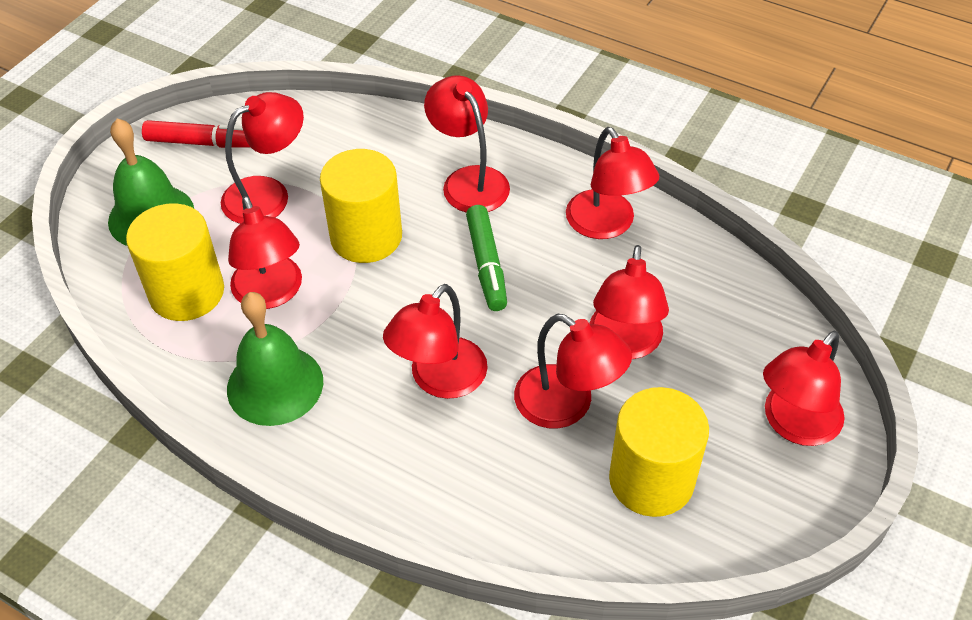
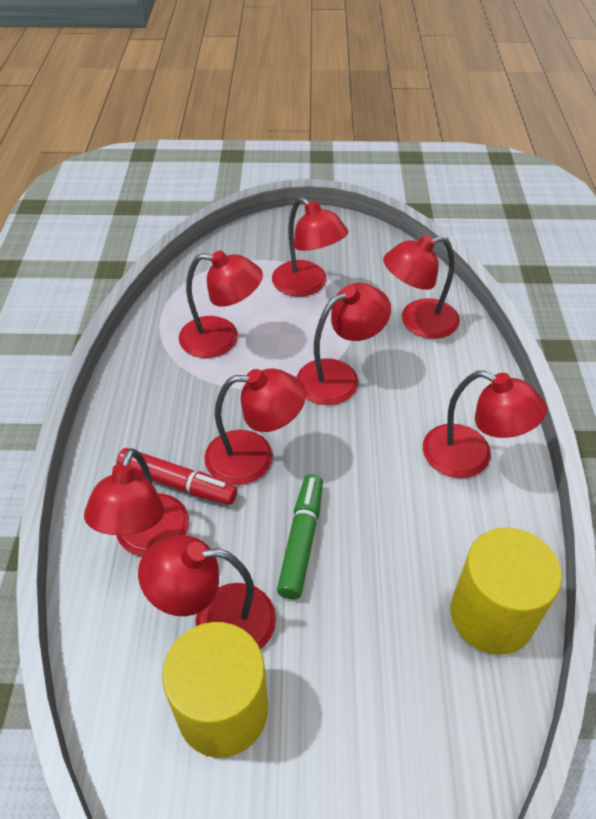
green bell: 2 -> 0
yellow cylinder: 3 -> 2

